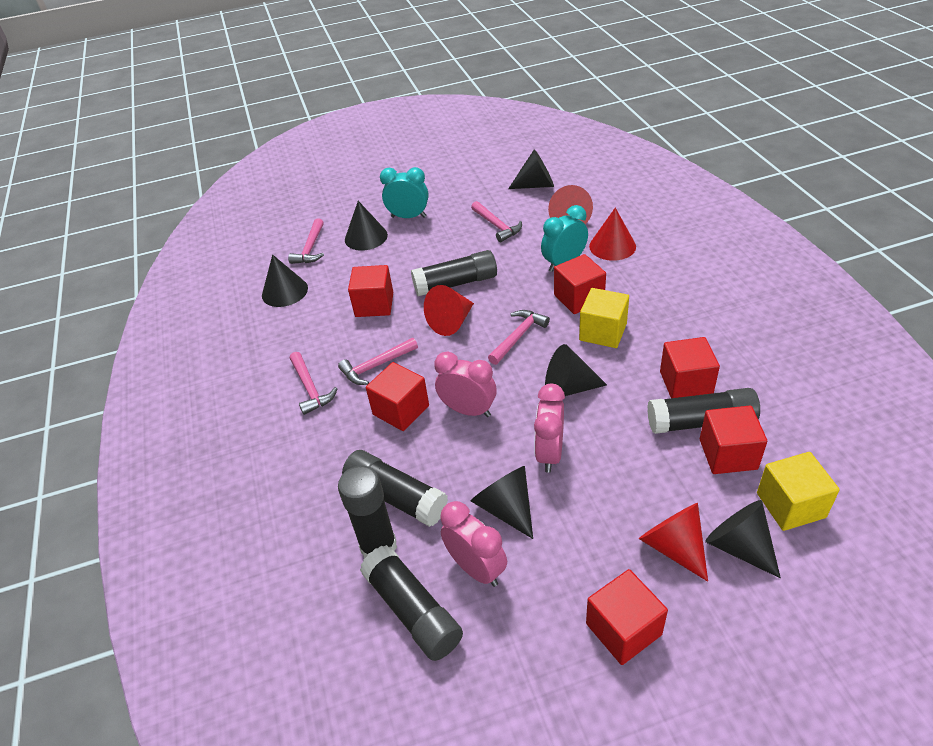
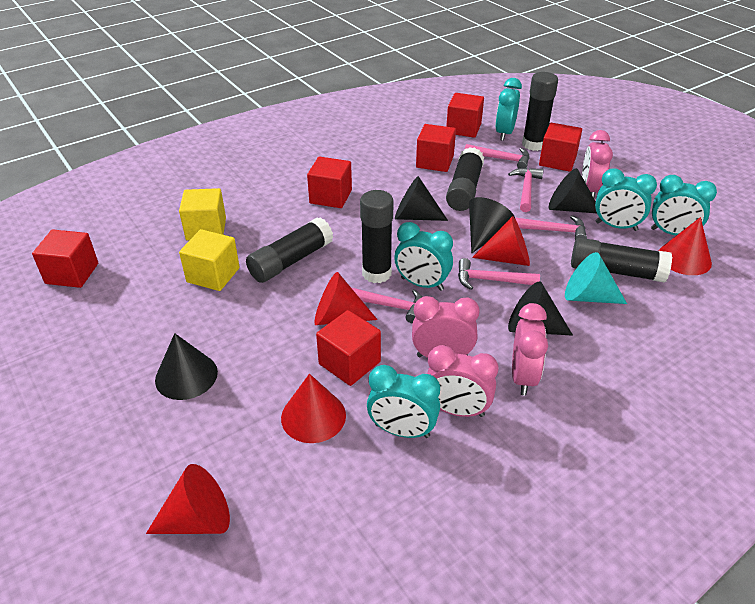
black cone: 6 -> 5
pink clock: 3 -> 4
red cone: 4 -> 5
turquoise clock: 2 -> 5
turquoise cone: 0 -> 1

